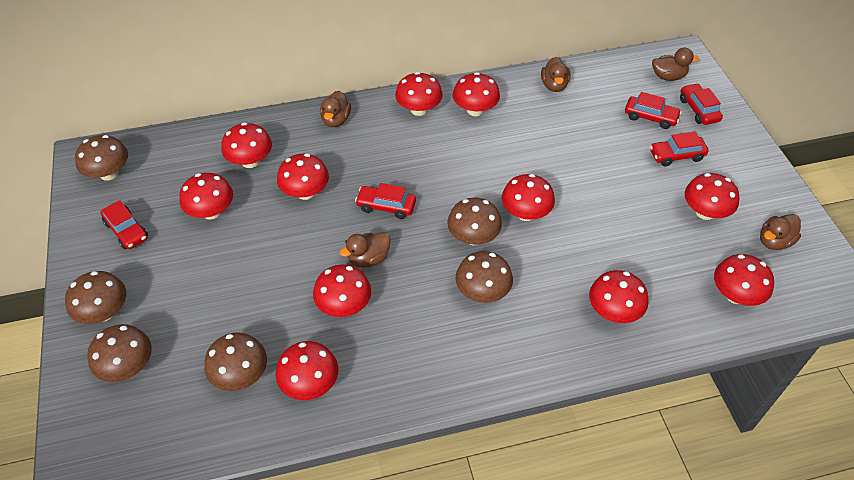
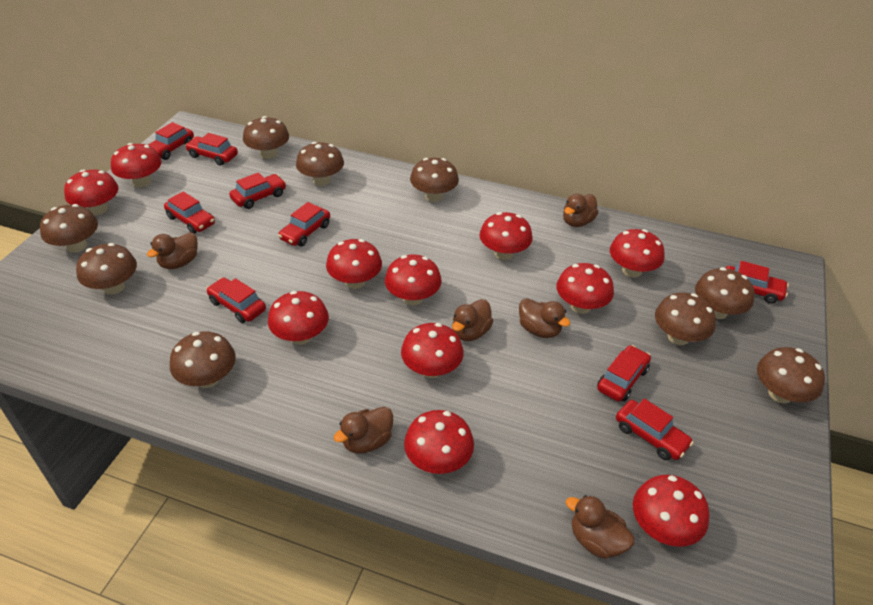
brown duck: 5 -> 6
brown mushroom: 6 -> 9
red car: 5 -> 9

